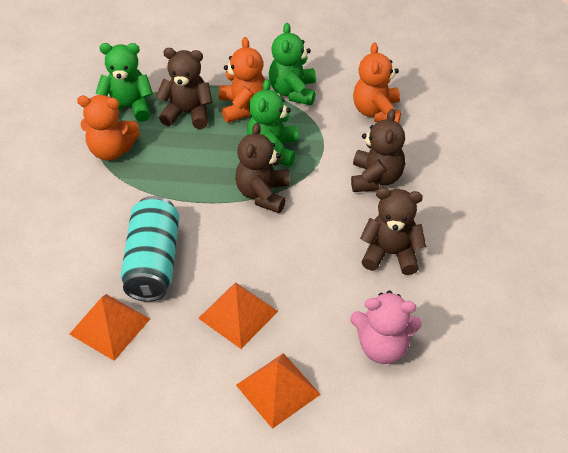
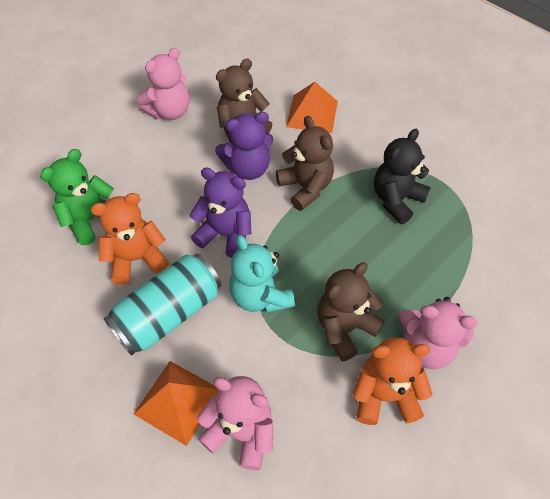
black teddy bear: 0 -> 1
brown teddy bear: 4 -> 3
green teddy bear: 3 -> 1
orange pyramid: 3 -> 2
orange teddy bear: 3 -> 2
pink teddy bear: 1 -> 3
purple teddy bear: 0 -> 2
turquoise teddy bear: 0 -> 1

